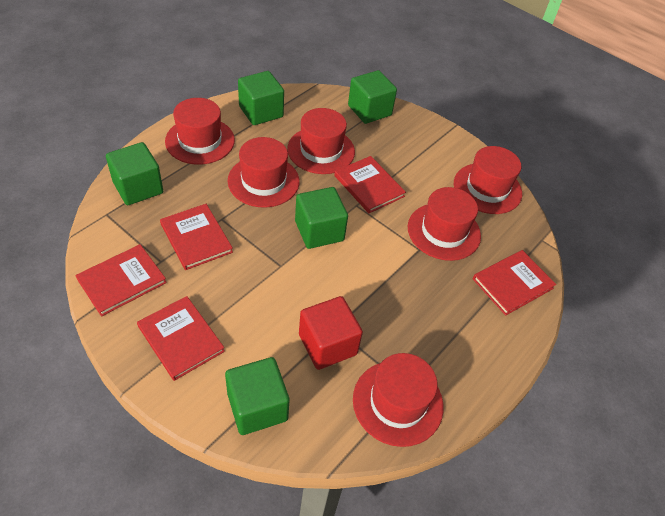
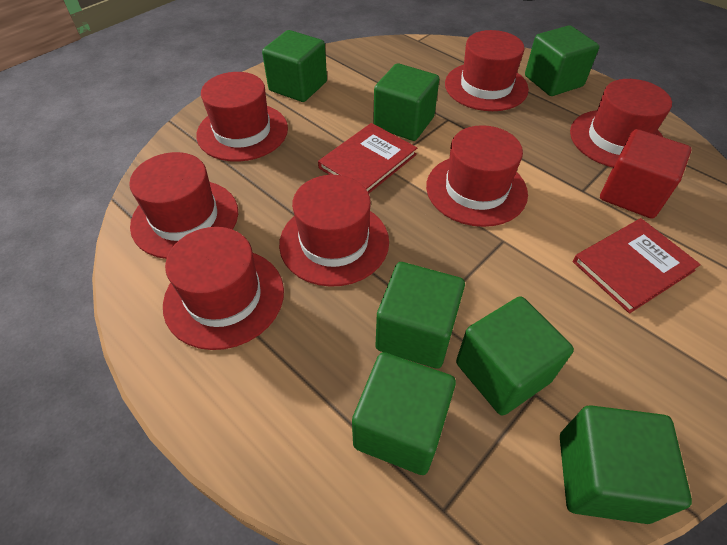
green cube: 5 -> 7
red book: 5 -> 2
red hat: 6 -> 7

